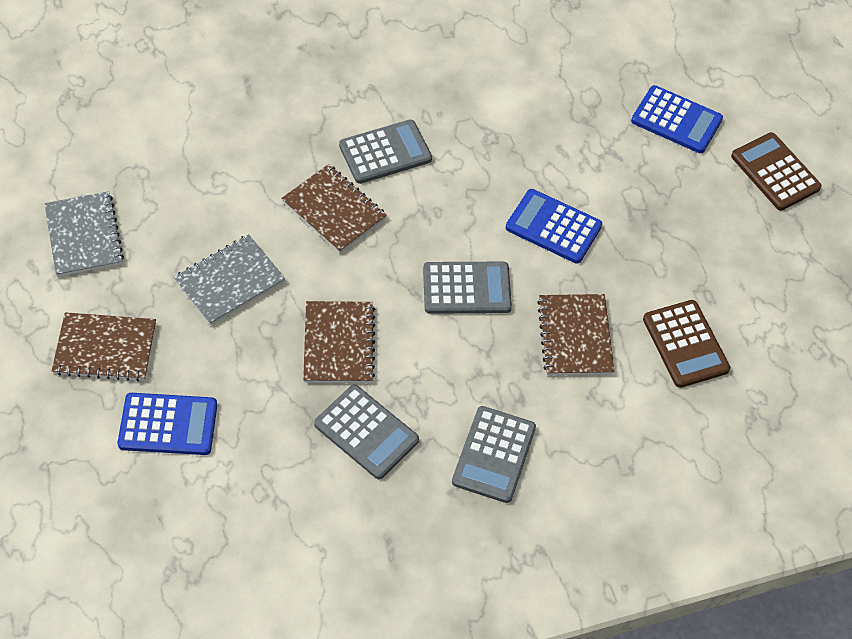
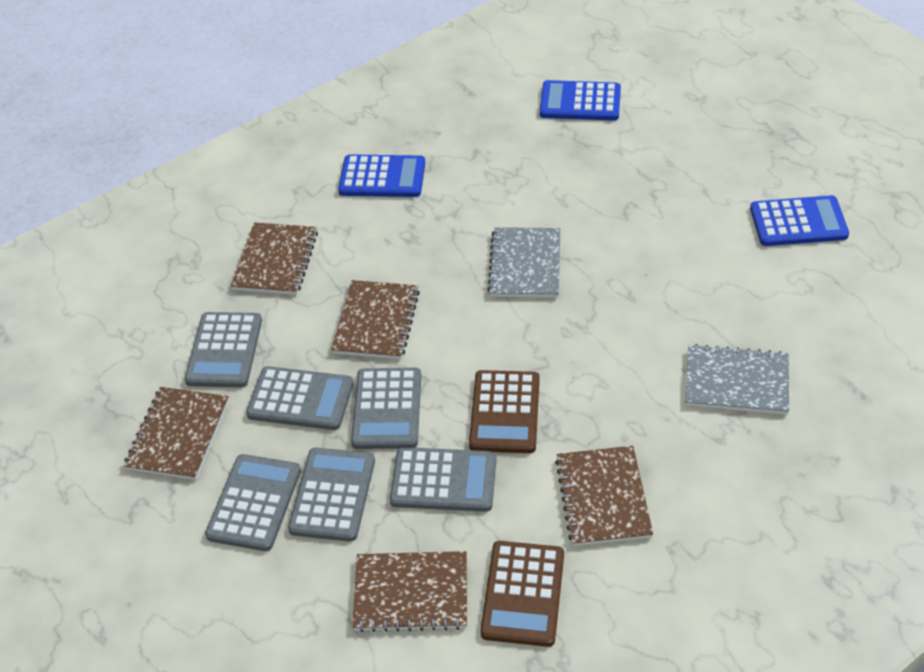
brown notebook: 4 -> 5
grey calculator: 4 -> 6

